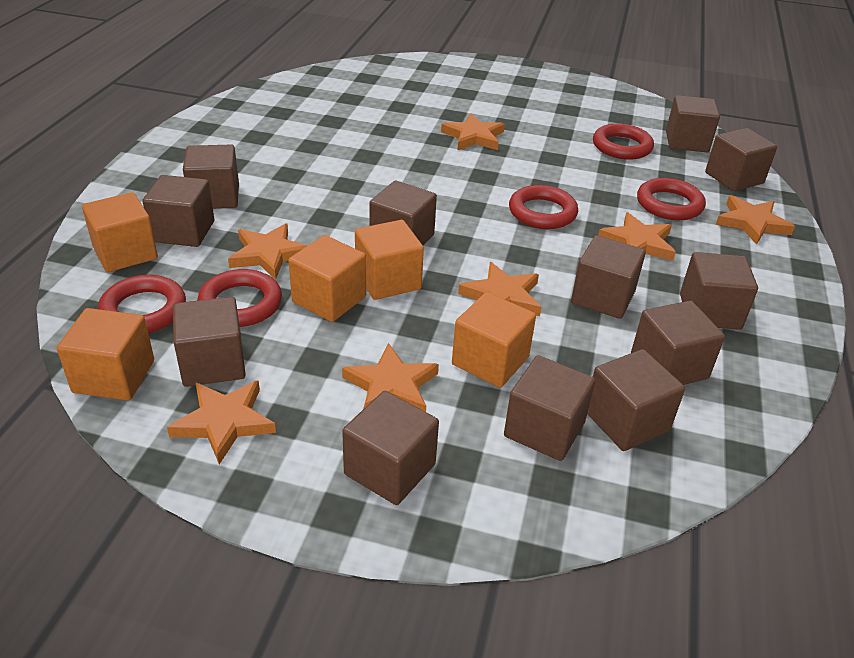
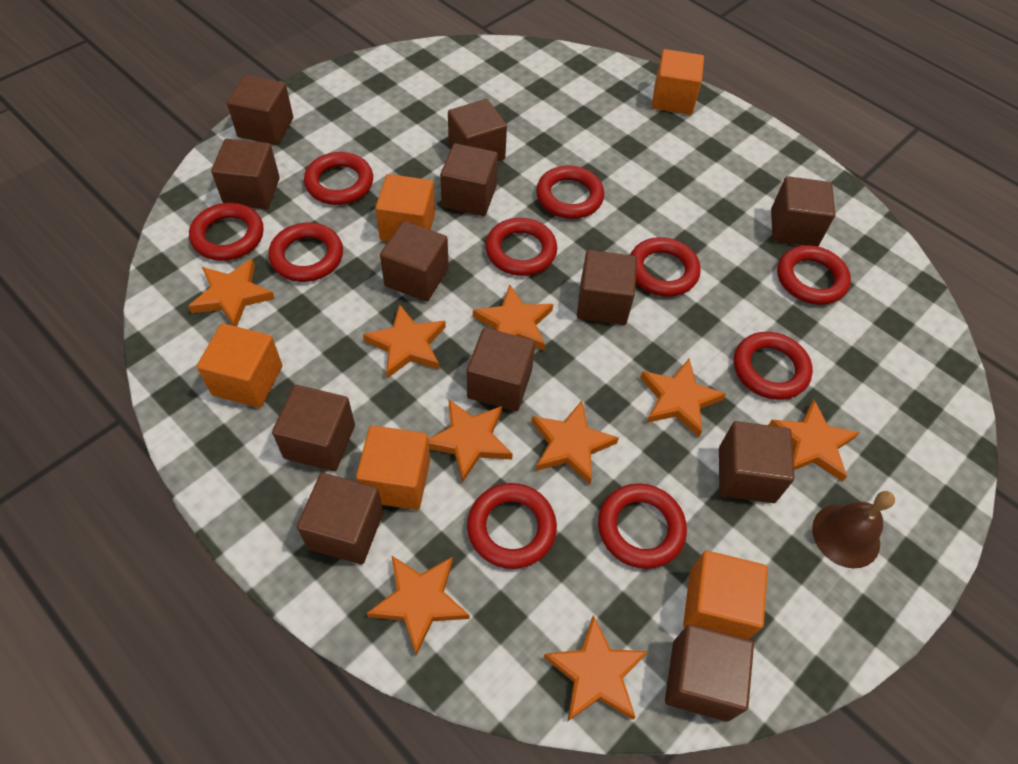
brown bell: 0 -> 1
orange star: 7 -> 9
red ring: 5 -> 10

